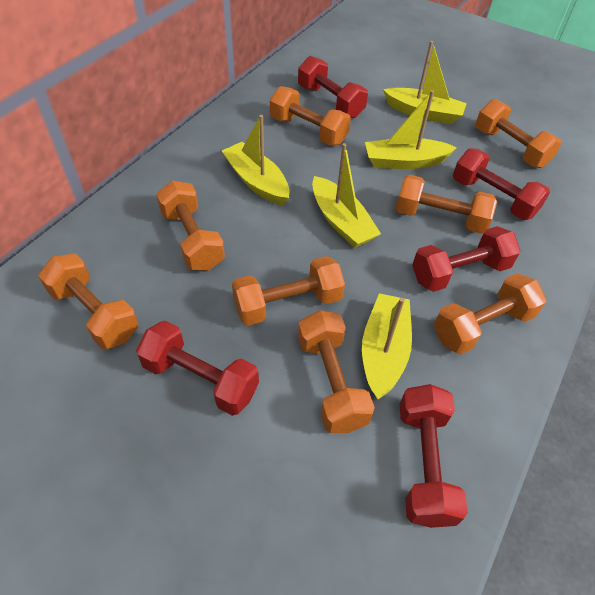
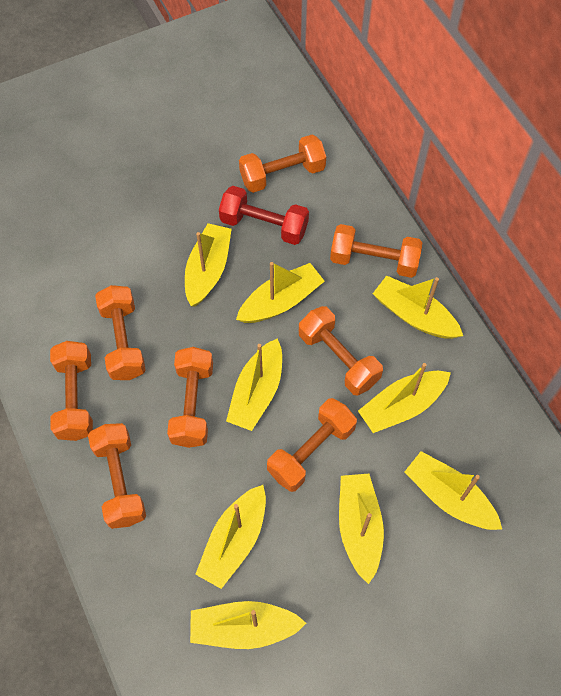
red dumbbell: 5 -> 1
yellow boat: 5 -> 9

